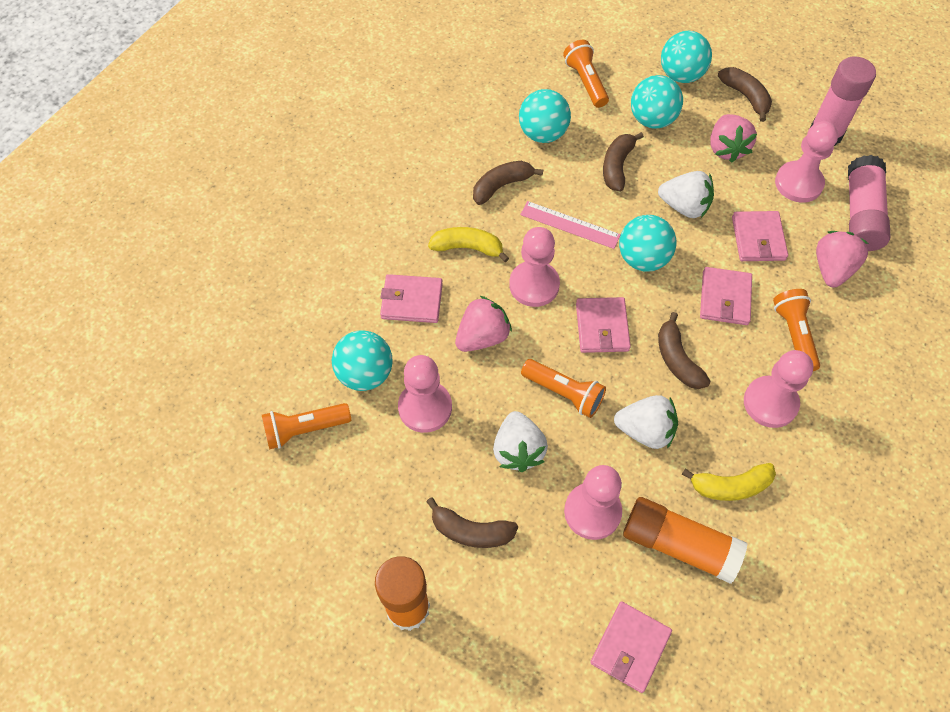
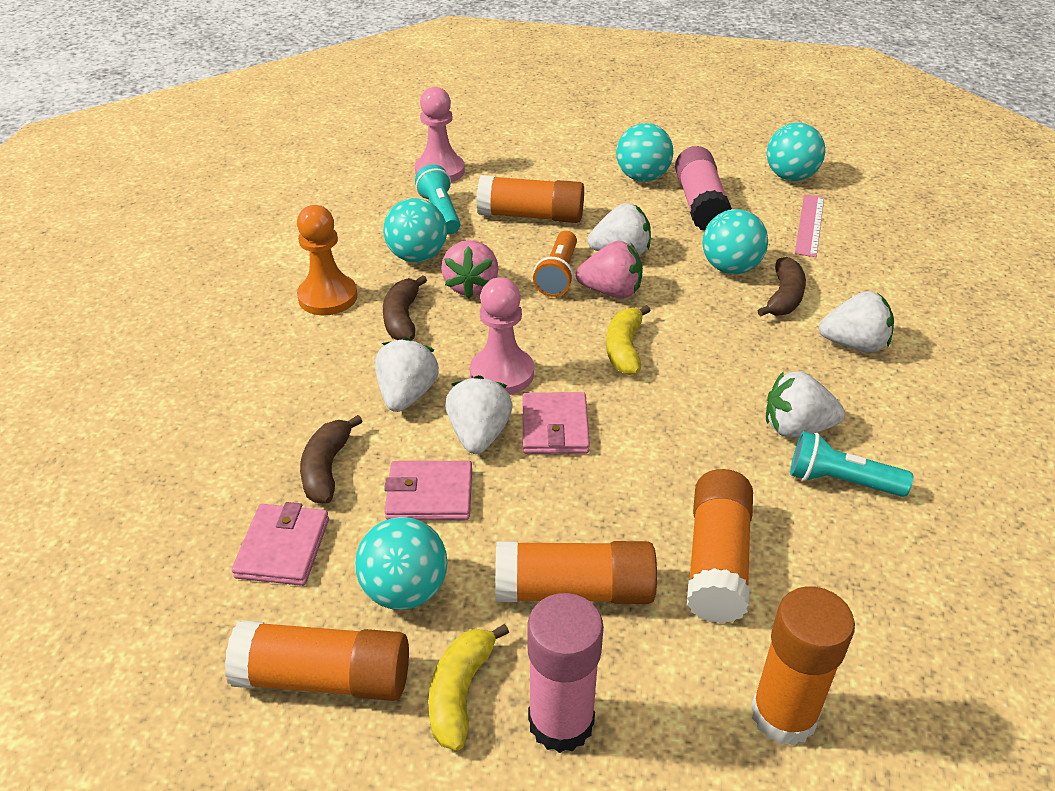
brown banana: 5 -> 3
orange flashlight: 4 -> 1
orange glue stick: 2 -> 5
orange pawn: 0 -> 1
pink pawn: 5 -> 2
pink strawberry: 3 -> 2
pink wallet: 5 -> 3
turquoise flashlight: 0 -> 2
white strawberry: 3 -> 5

